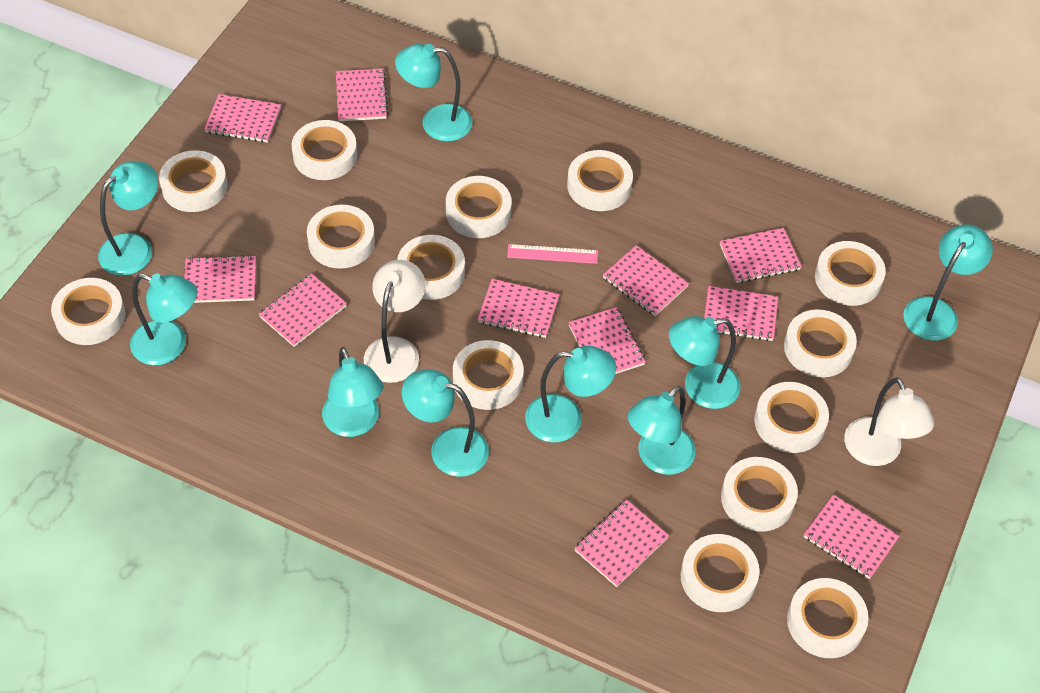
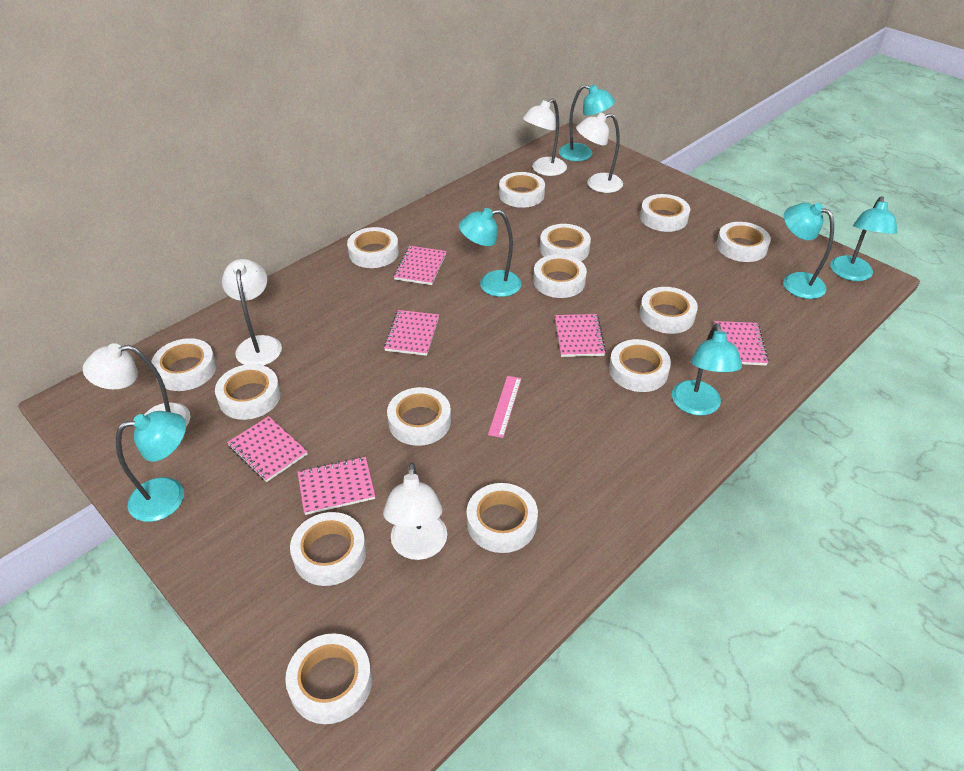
pink notebook: 11 -> 6
turquoise lamp: 9 -> 6
white lamp: 2 -> 5

